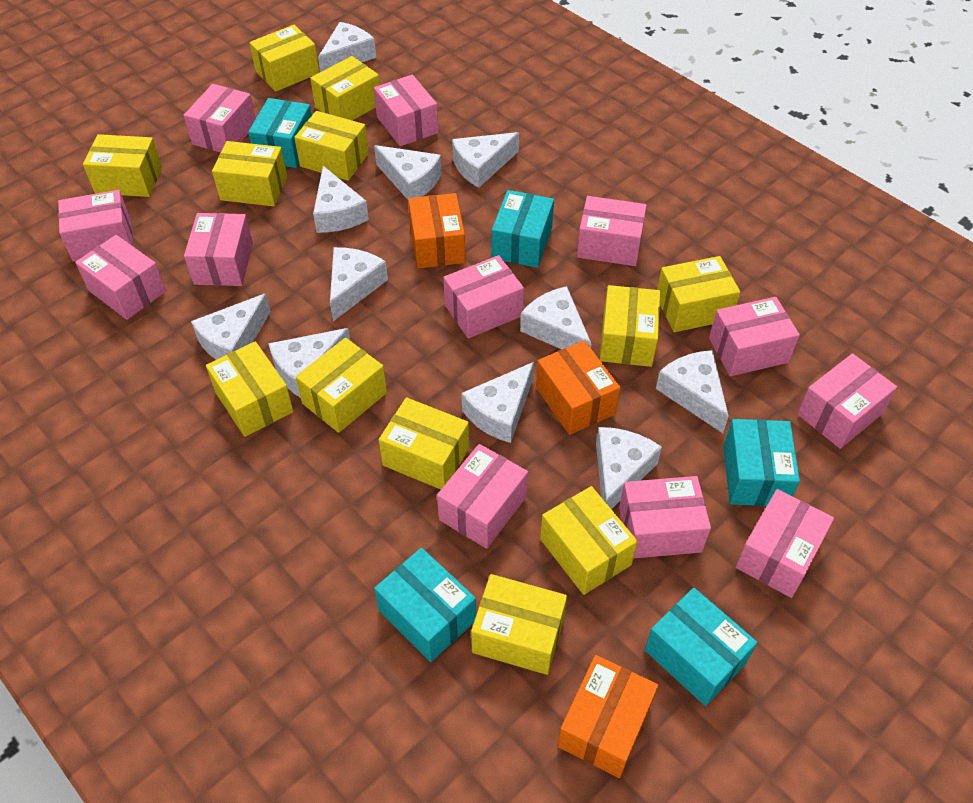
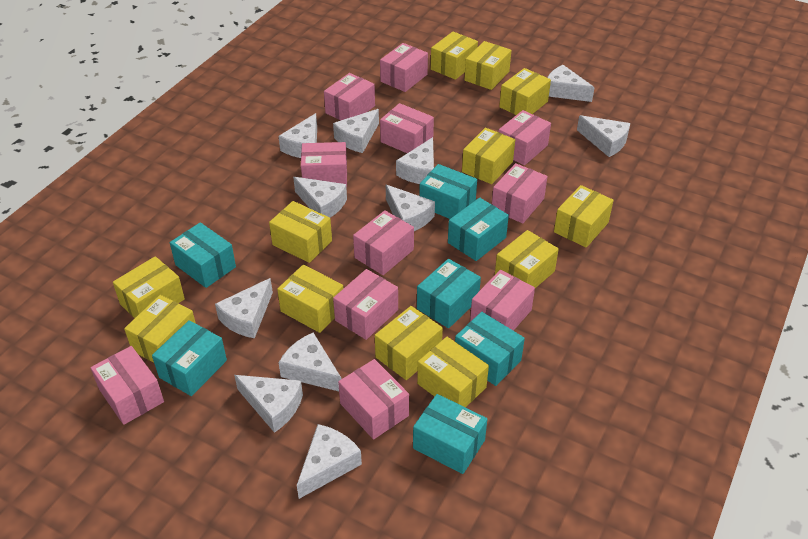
orange box: 3 -> 0
pink box: 12 -> 11
turquoise box: 5 -> 7

